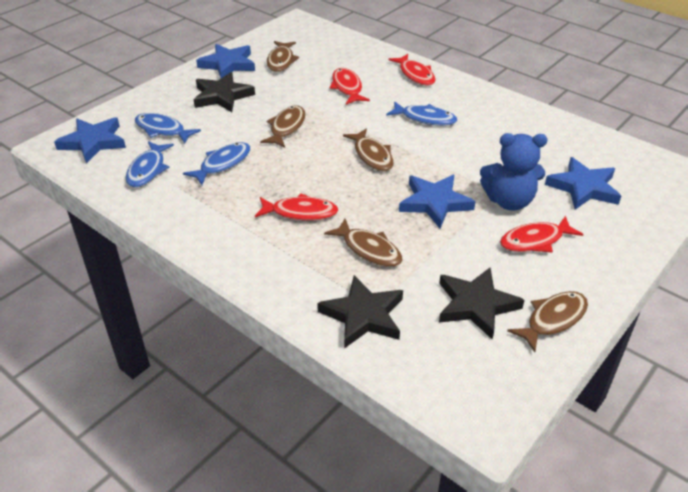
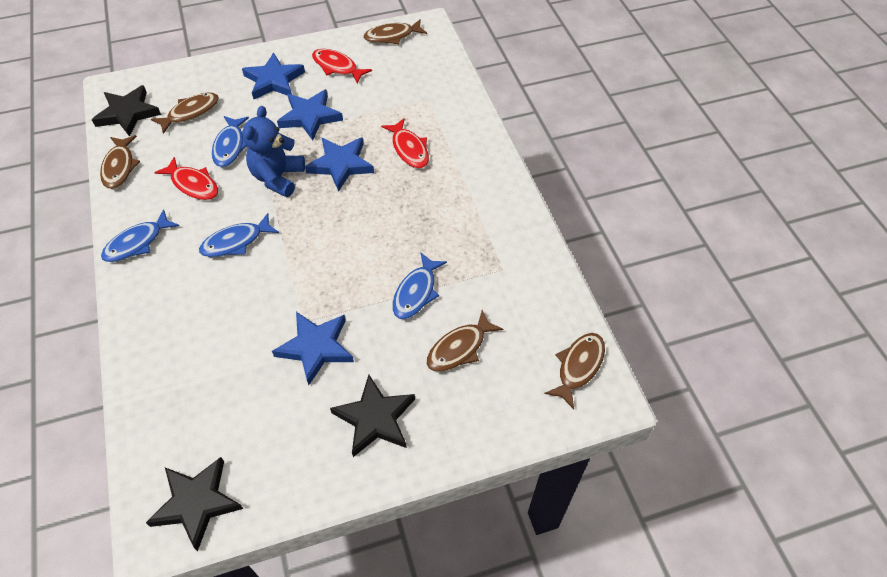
red fish: 4 -> 3

